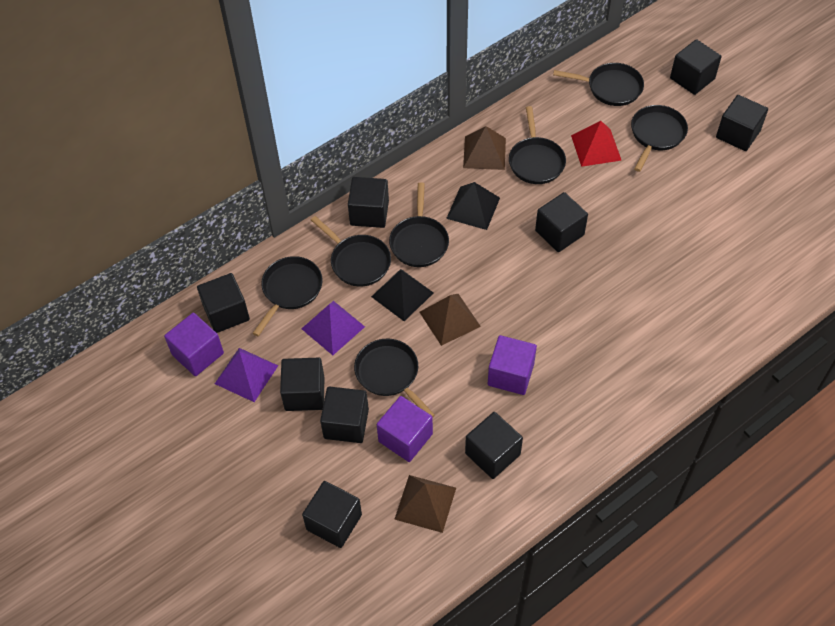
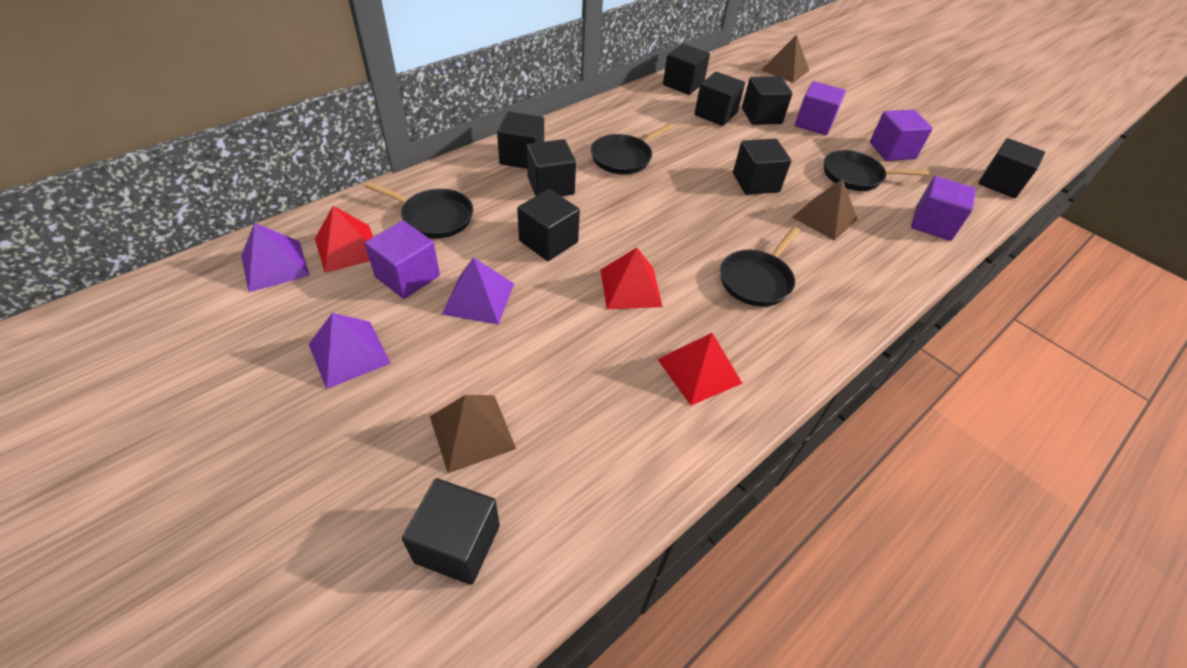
black pan: 7 -> 4
black pyramid: 2 -> 0
purple cube: 3 -> 4
purple pyramid: 2 -> 3
red pyramid: 1 -> 3

